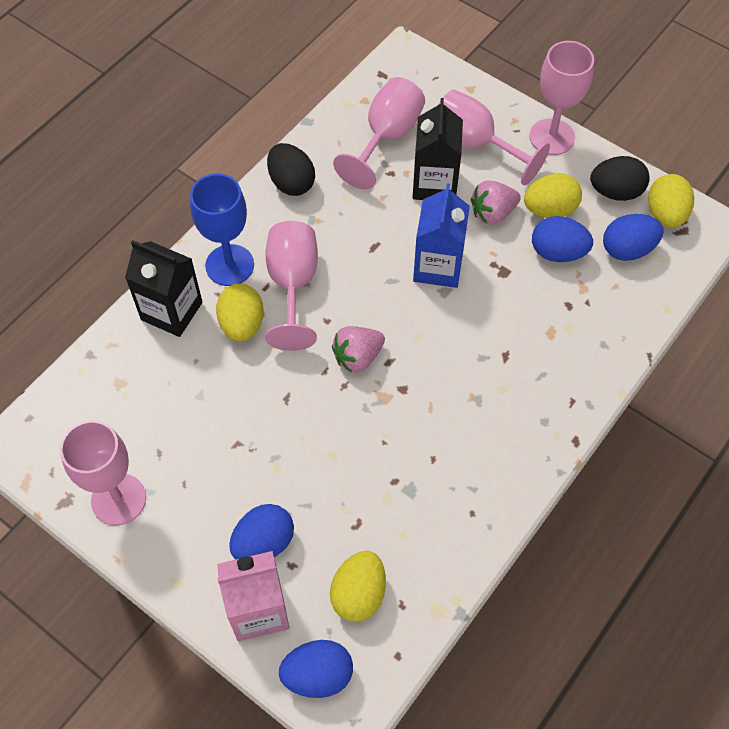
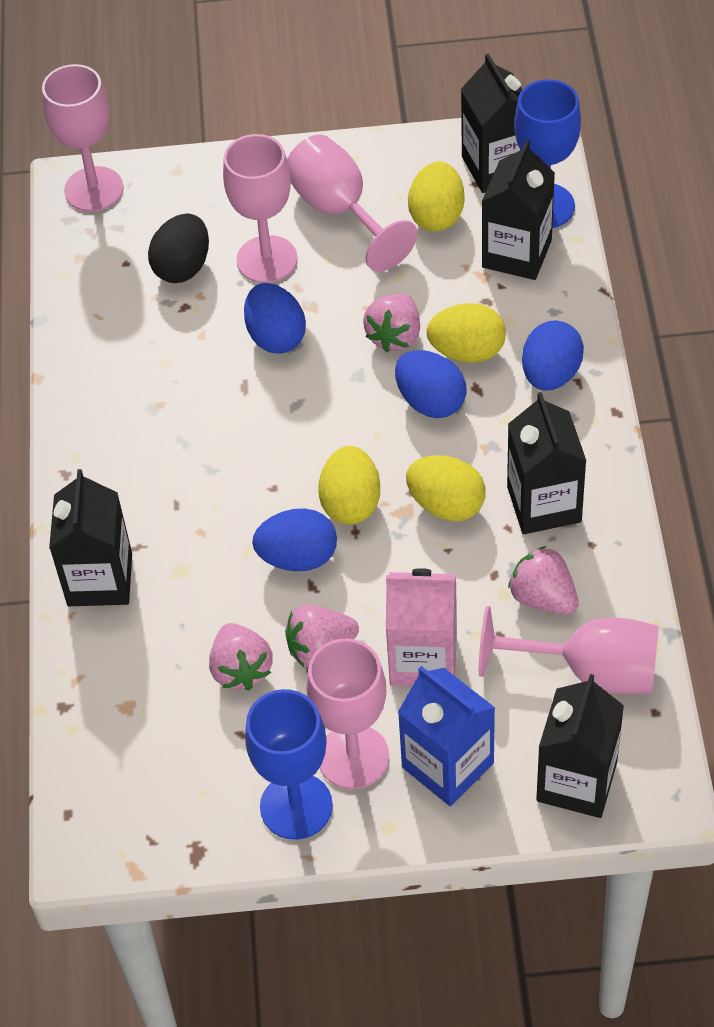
black carton: 2 -> 5
black egg: 2 -> 1
blue goblet: 1 -> 2
pink strawberry: 2 -> 4

